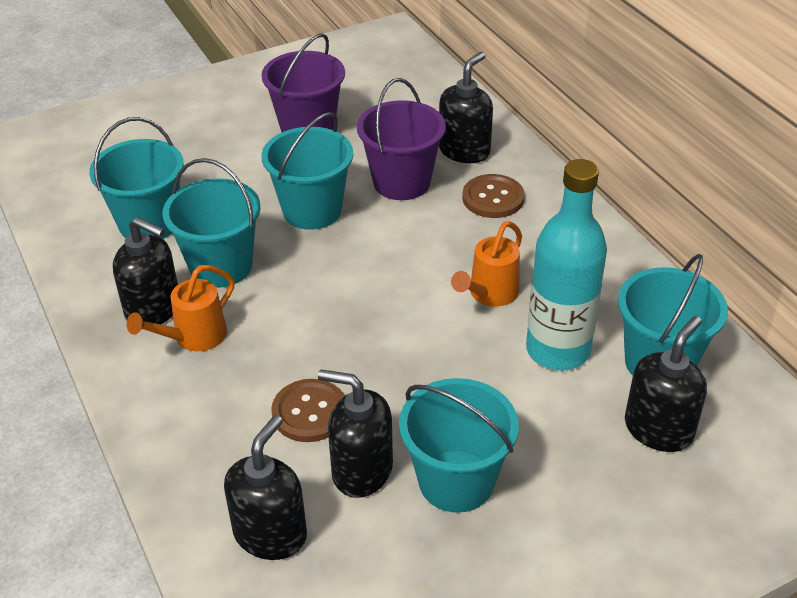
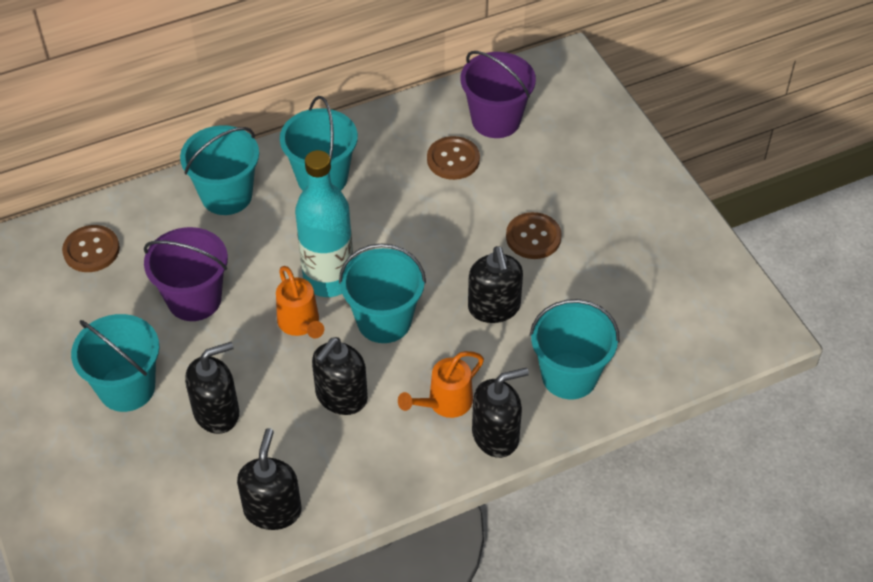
brown button: 2 -> 3

